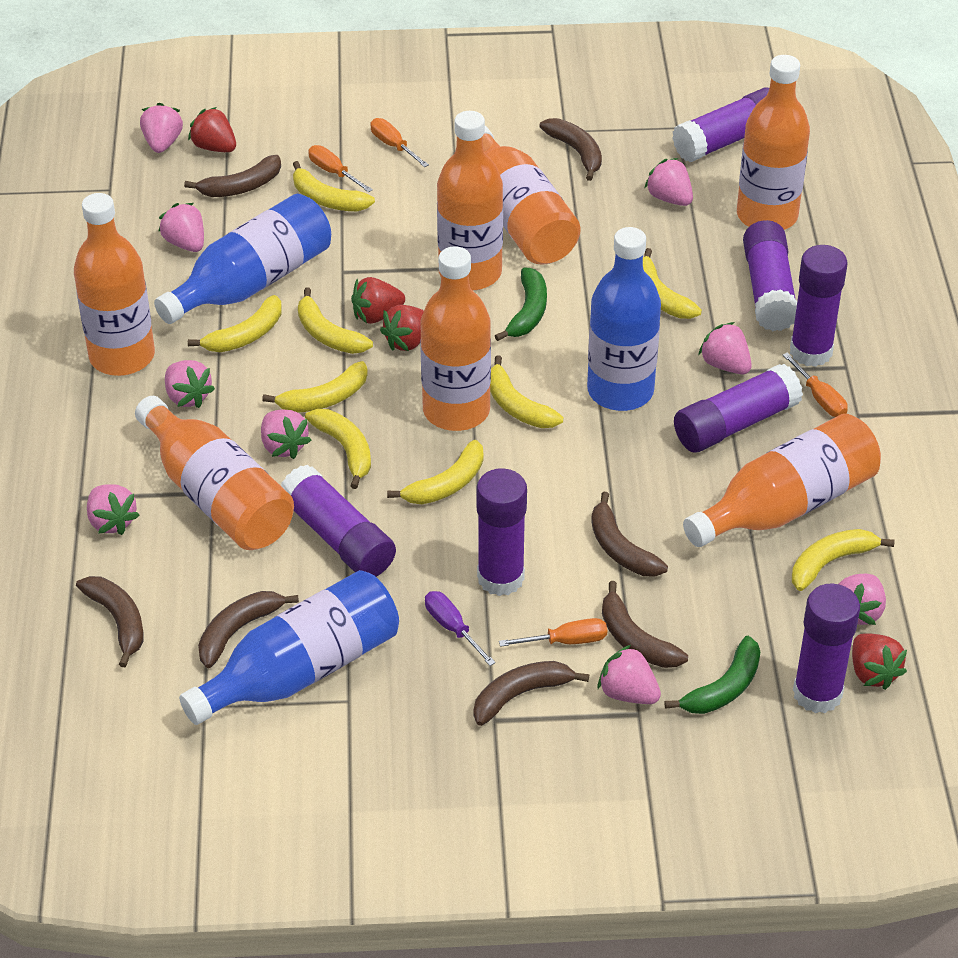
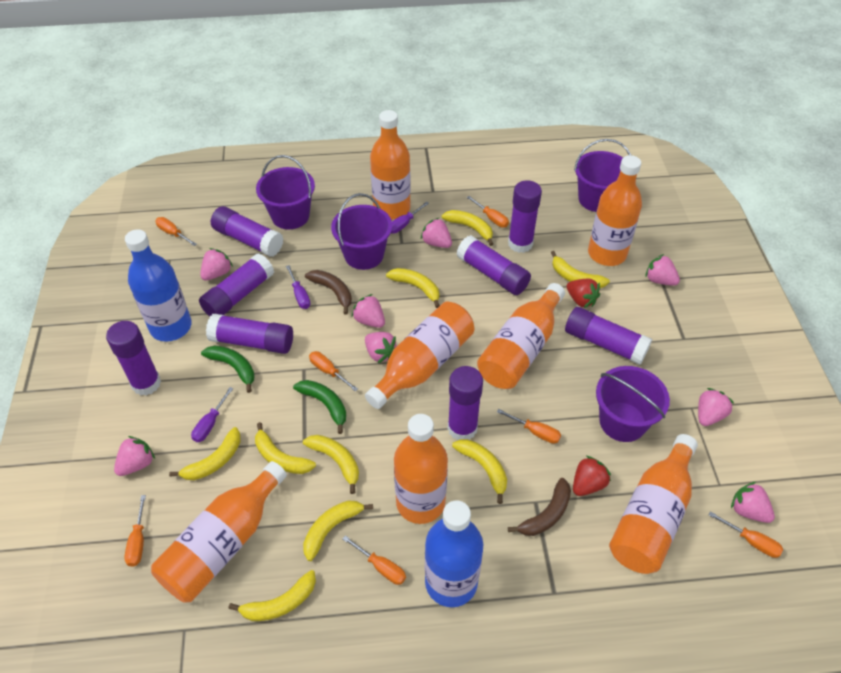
blue bottle: 3 -> 2
brown banana: 7 -> 2
orange screwdriver: 4 -> 7
pink strawberry: 9 -> 8
purple bucket: 0 -> 4
purple glue stick: 7 -> 8
purple screwdriver: 1 -> 3
red strawberry: 4 -> 2

